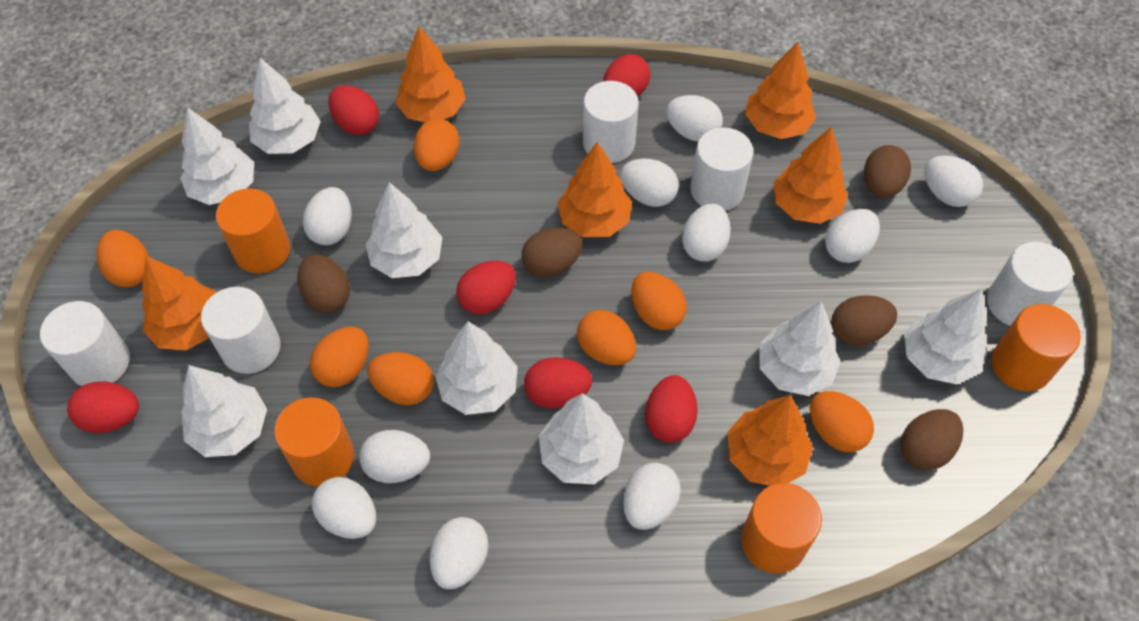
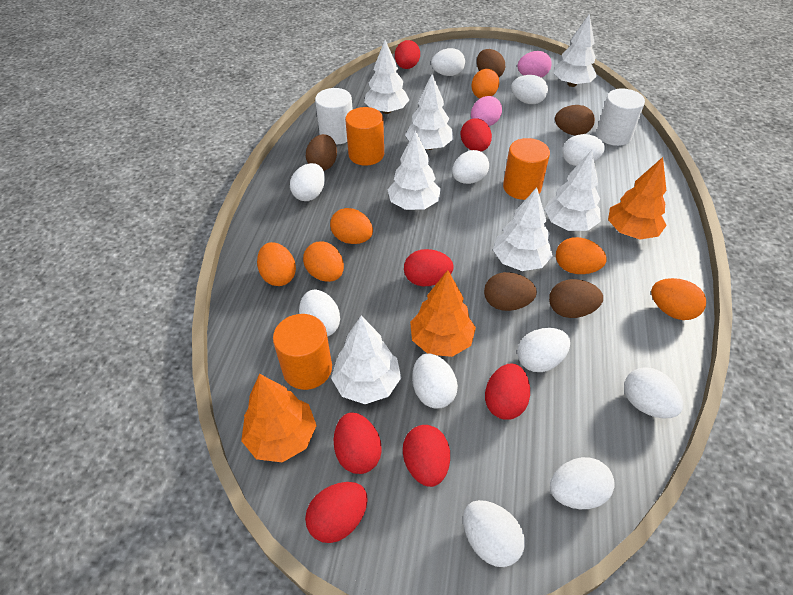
orange cylinder: 4 -> 3
orange egg: 7 -> 6
orange tree: 6 -> 3
pink egg: 0 -> 2
red egg: 6 -> 7
white cylinder: 5 -> 2
white egg: 10 -> 11
white tree: 8 -> 7

